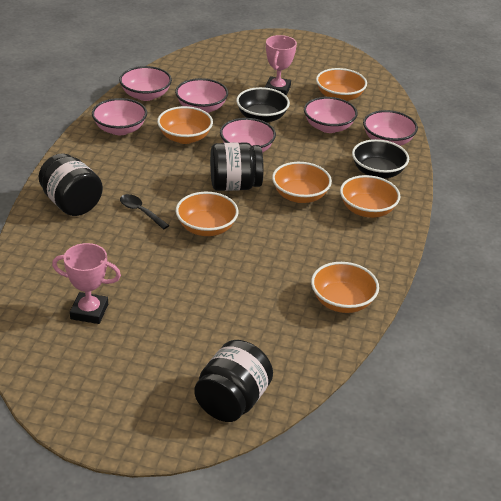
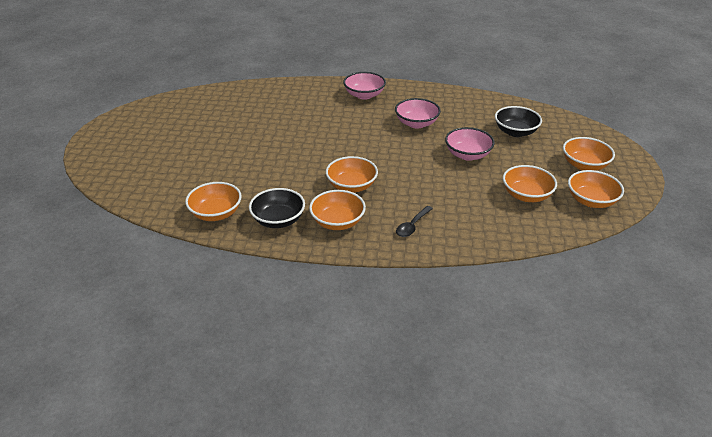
black jar: 3 -> 0
pink bowl: 6 -> 3
pink trophy: 2 -> 0

